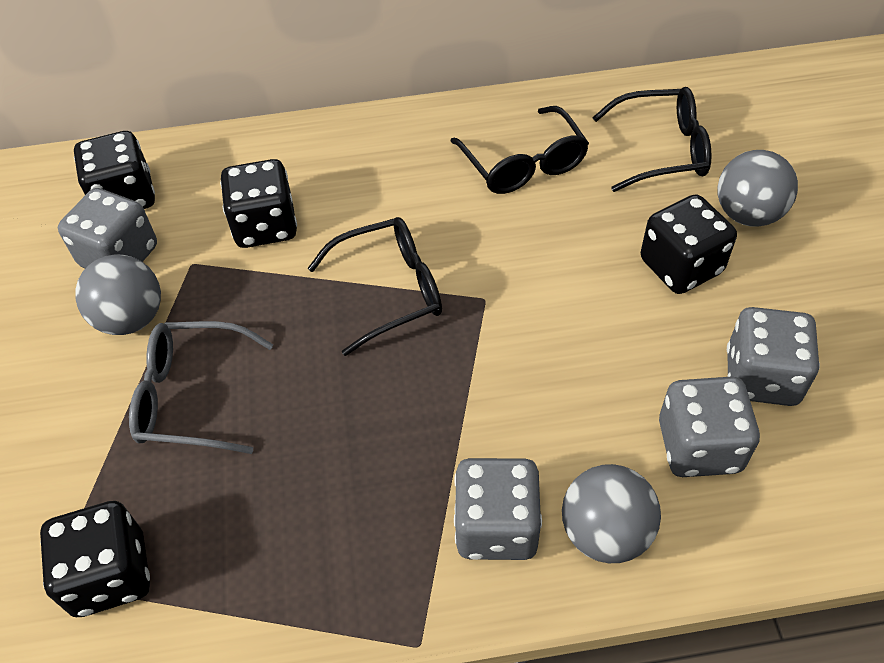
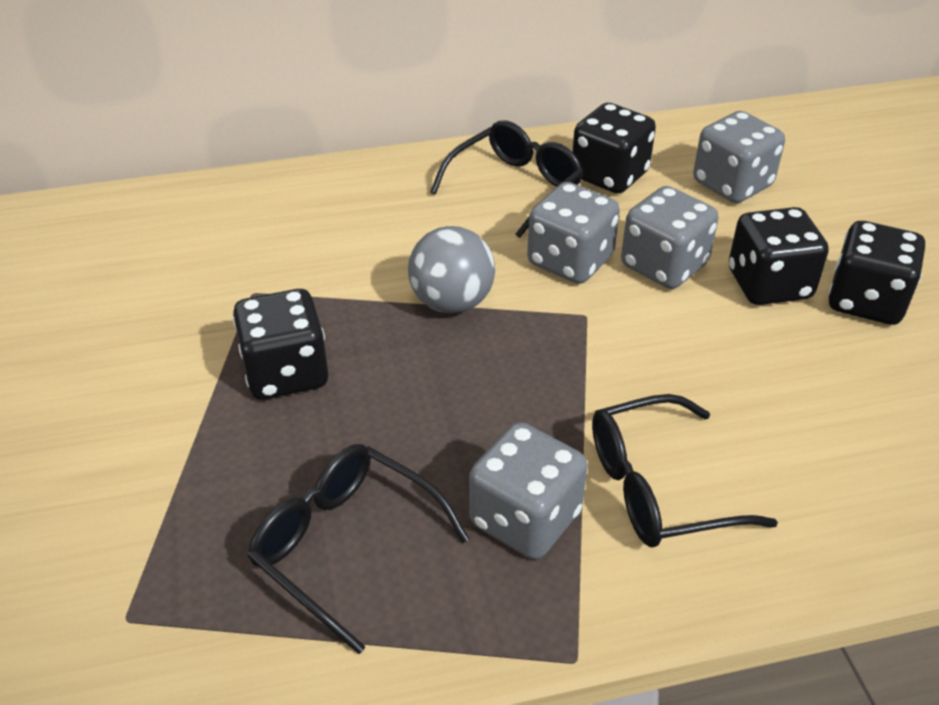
grey ball: 3 -> 1
grey glasses: 1 -> 0

